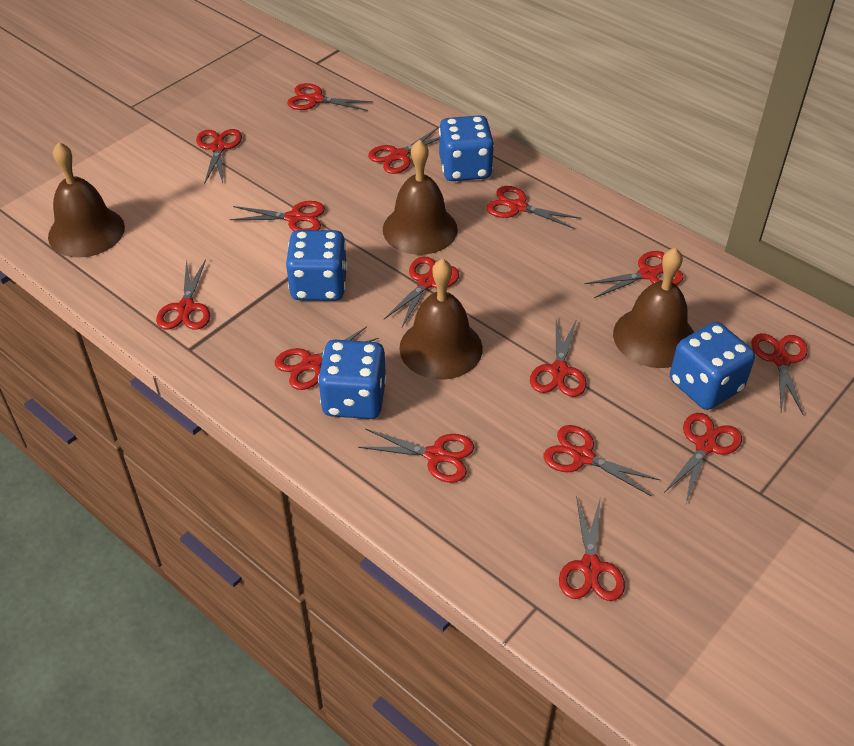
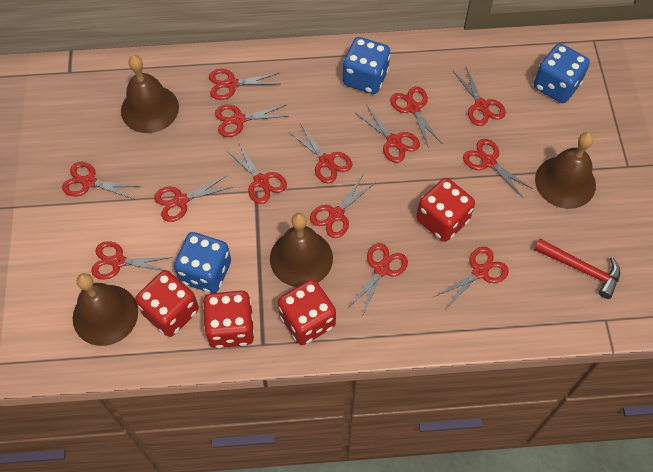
blue dice: 4 -> 3
red dice: 0 -> 4
red hammer: 0 -> 1
red scissors: 15 -> 14

